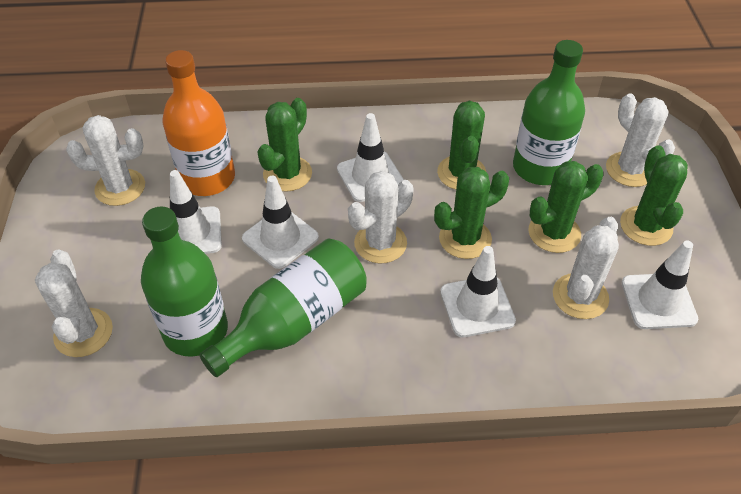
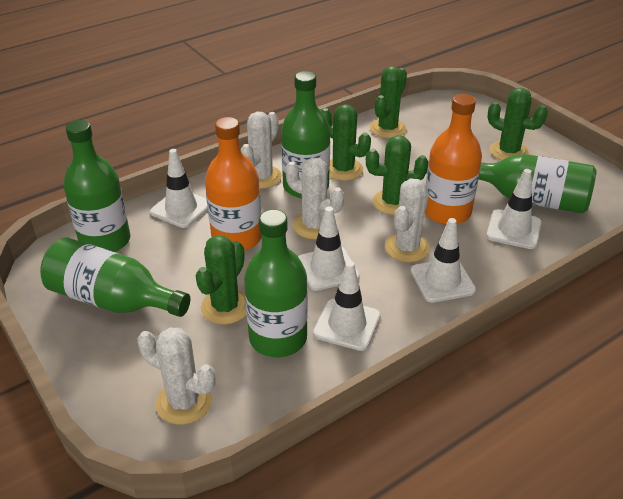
green bottle: 3 -> 5
orange bottle: 1 -> 2
white cactus: 5 -> 4

